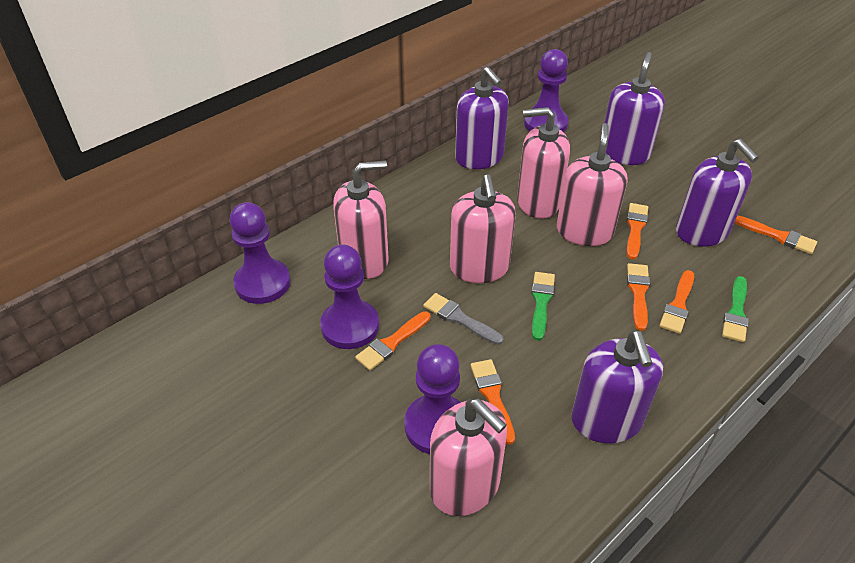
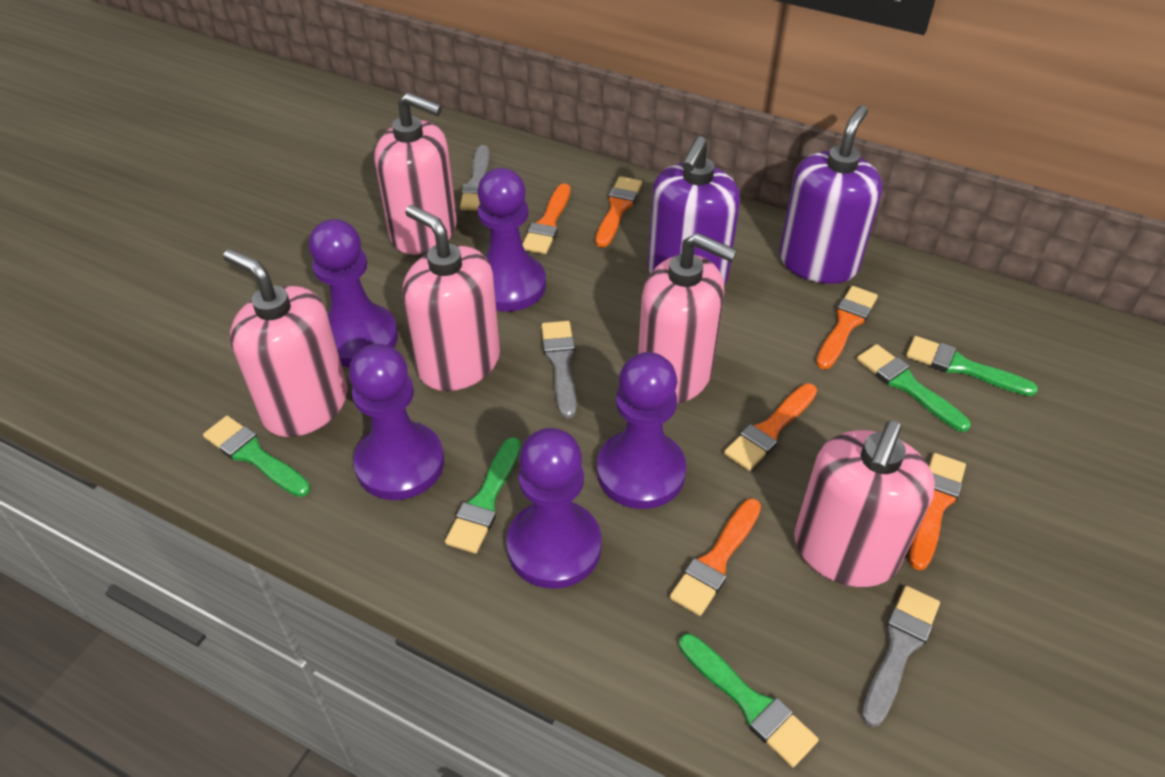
green brush: 2 -> 5
grey brush: 1 -> 3
purple pawn: 4 -> 5
purple soap dispenser: 4 -> 2

